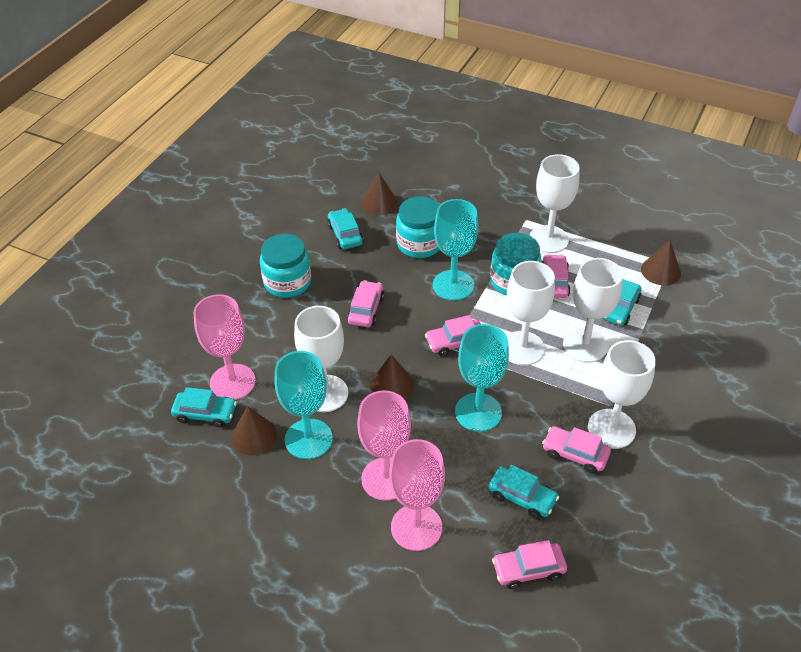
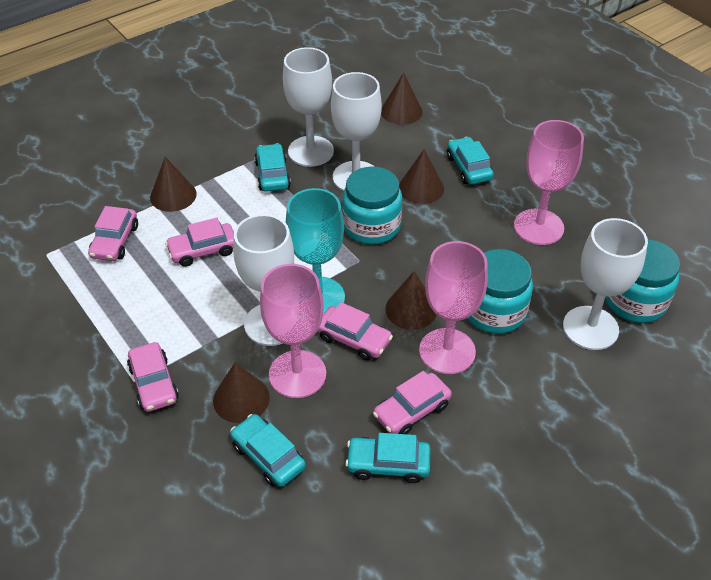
brown cone: 4 -> 5
turquoise goblet: 3 -> 1
white goblet: 5 -> 4

